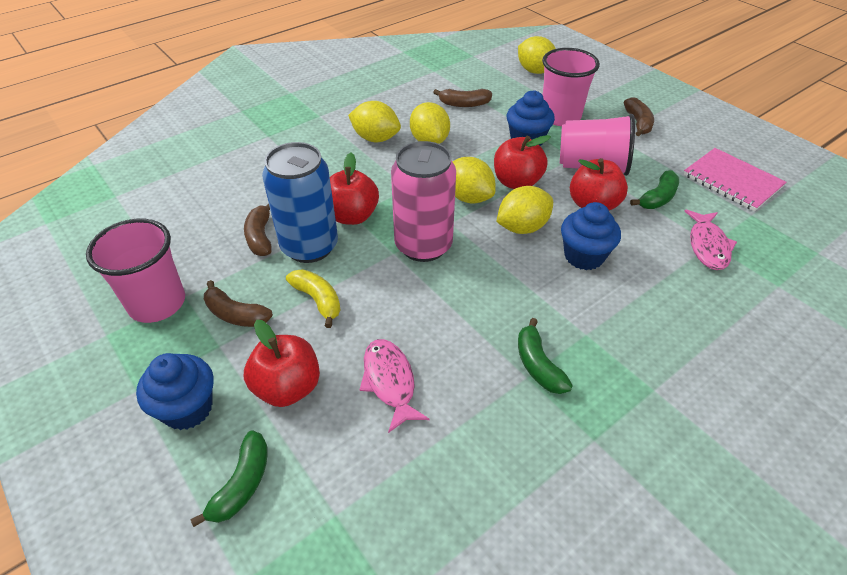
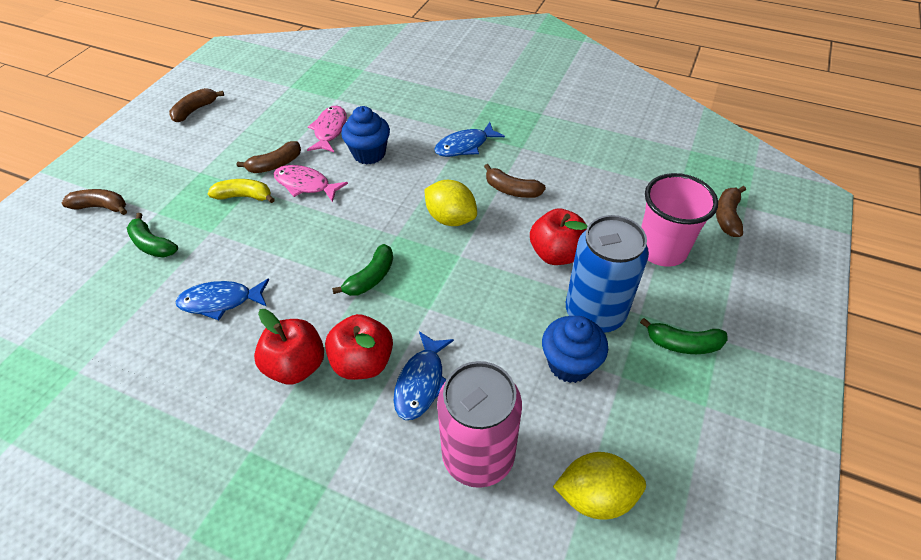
blue cupcake: 3 -> 2
blue fish: 0 -> 3
brown banana: 4 -> 5
pink cup: 3 -> 1
pink notebook: 1 -> 0
red apple: 4 -> 3
yellow lemon: 5 -> 2

